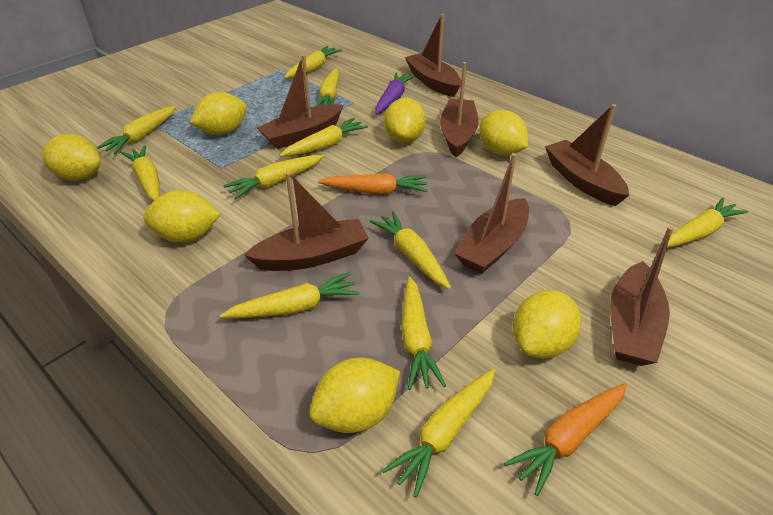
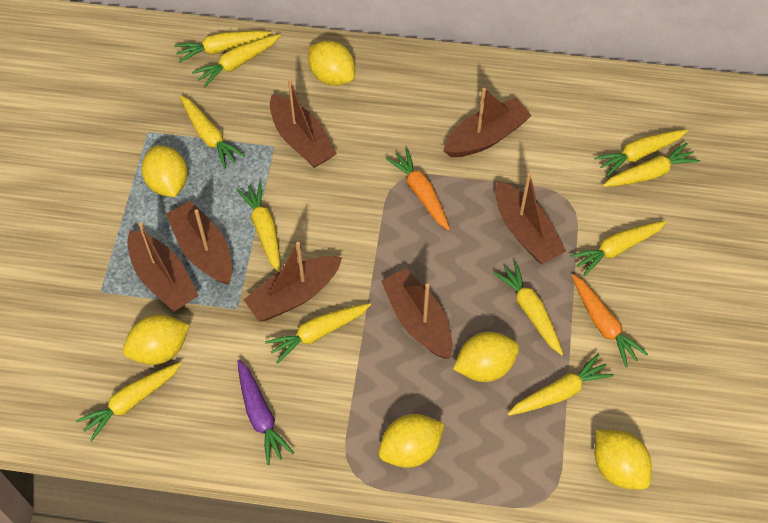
yellow lemon: 7 -> 6

